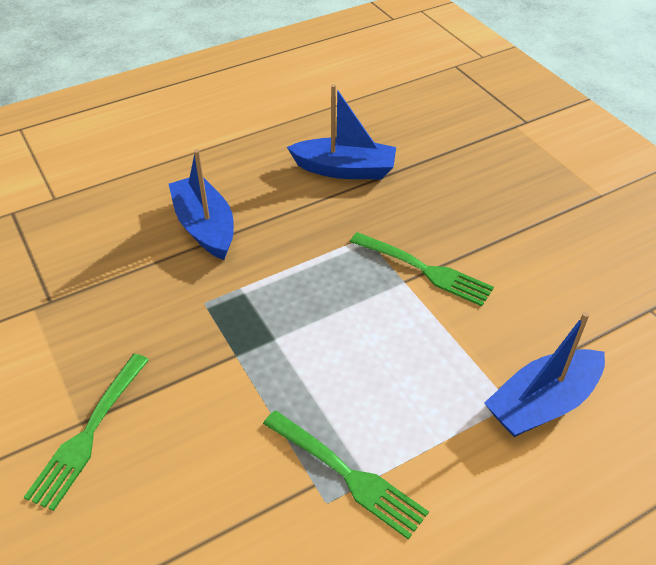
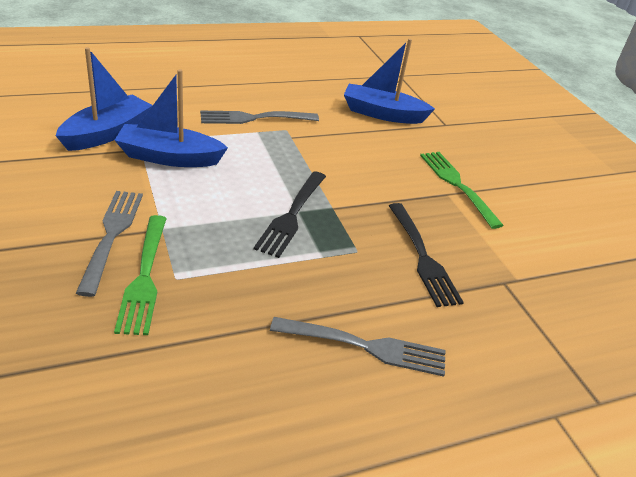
black fork: 0 -> 2
green fork: 3 -> 2
grey fork: 0 -> 3

